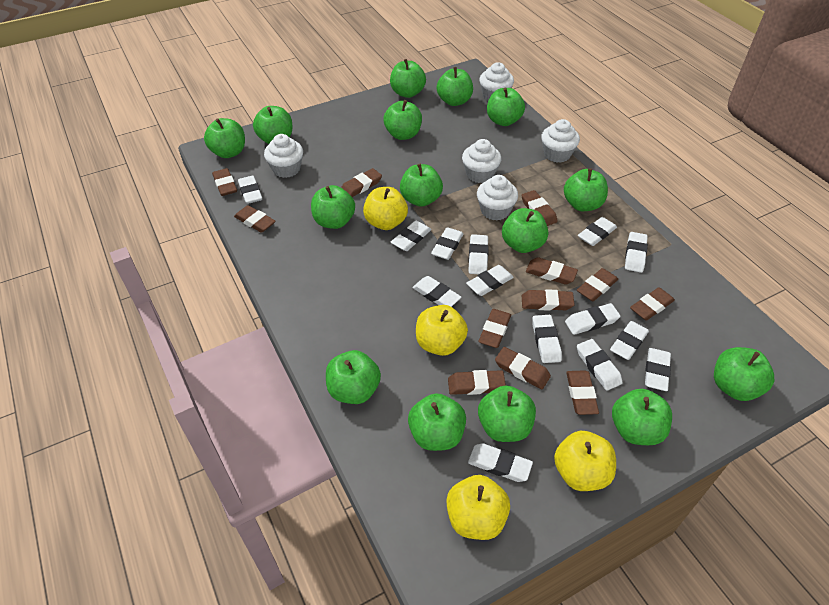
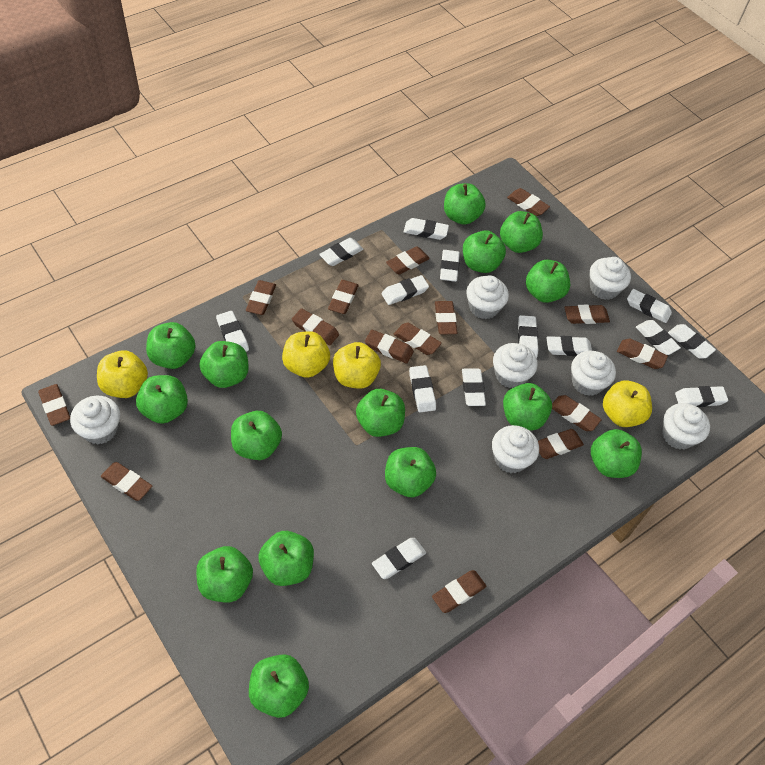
brown eraser: 12 -> 15
white cupcake: 5 -> 7

